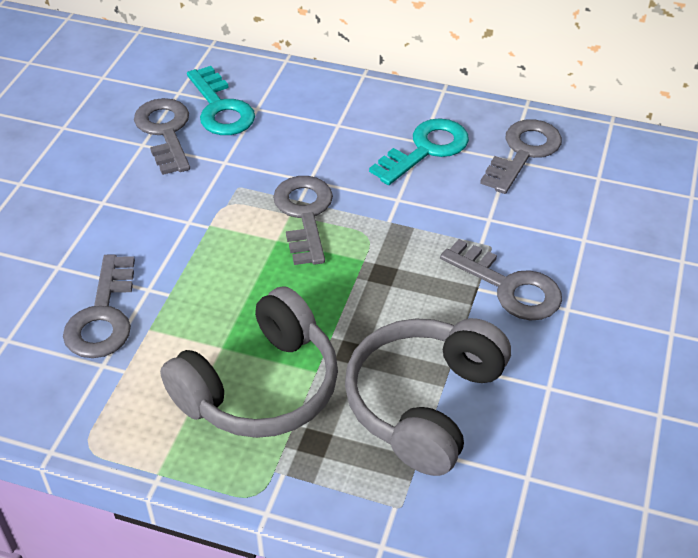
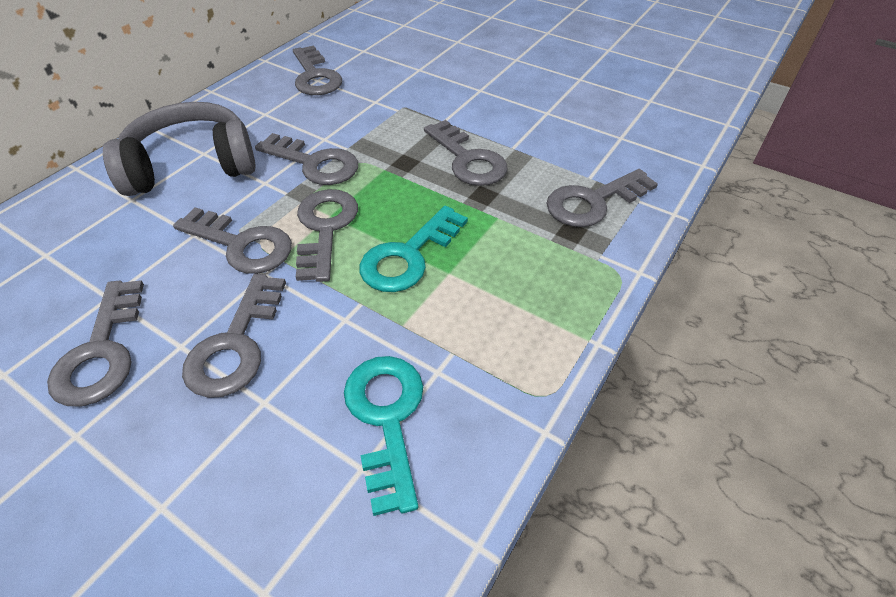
grey headphones: 2 -> 1
grey key: 5 -> 8

